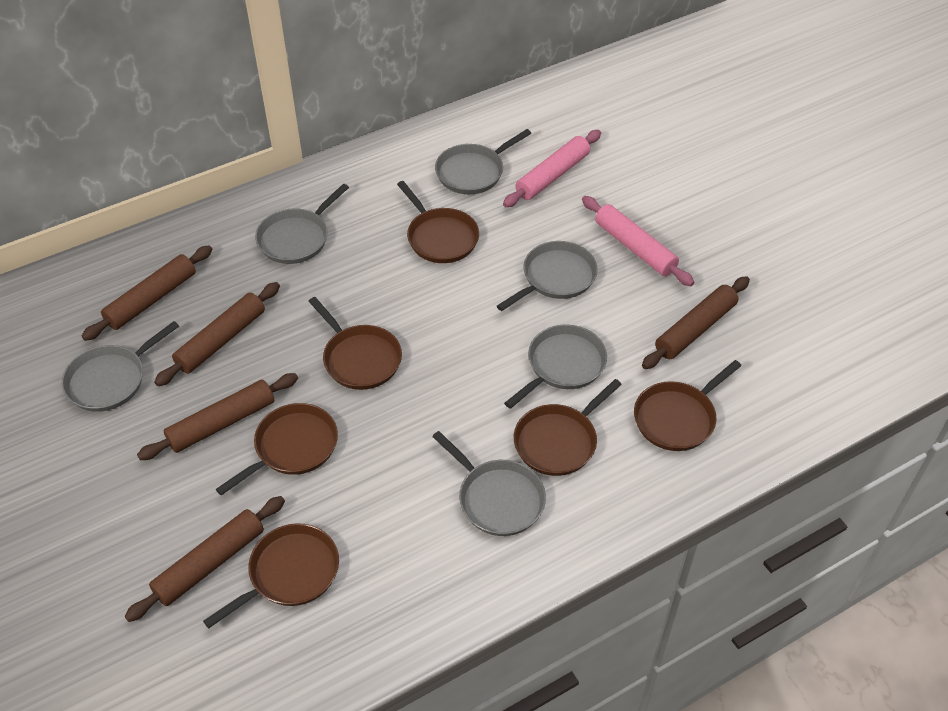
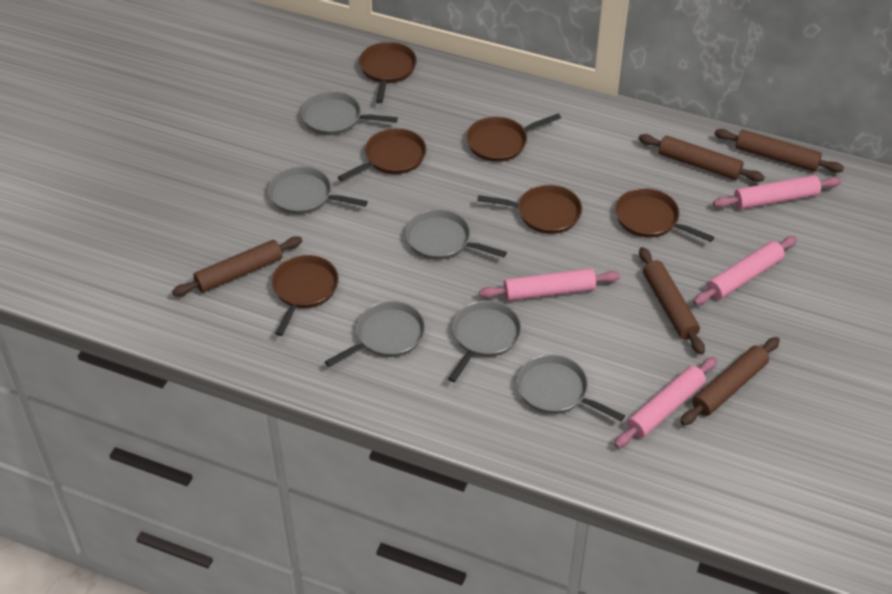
pink rolling pin: 2 -> 4

